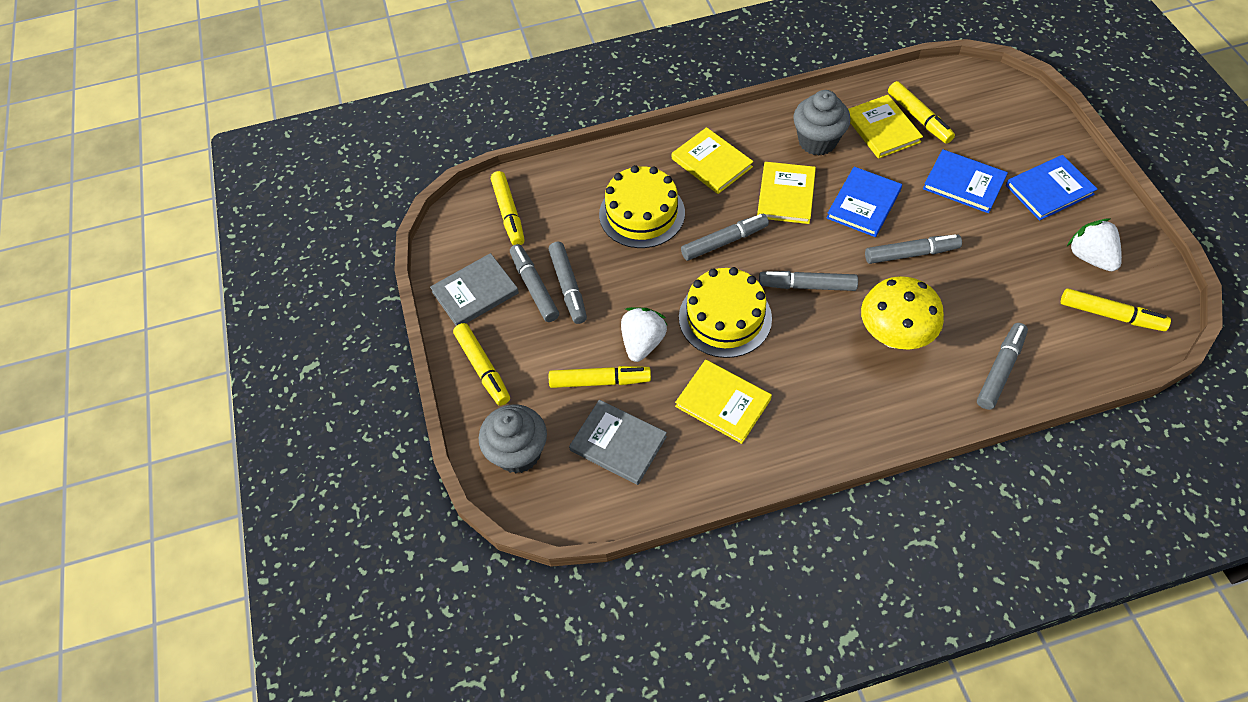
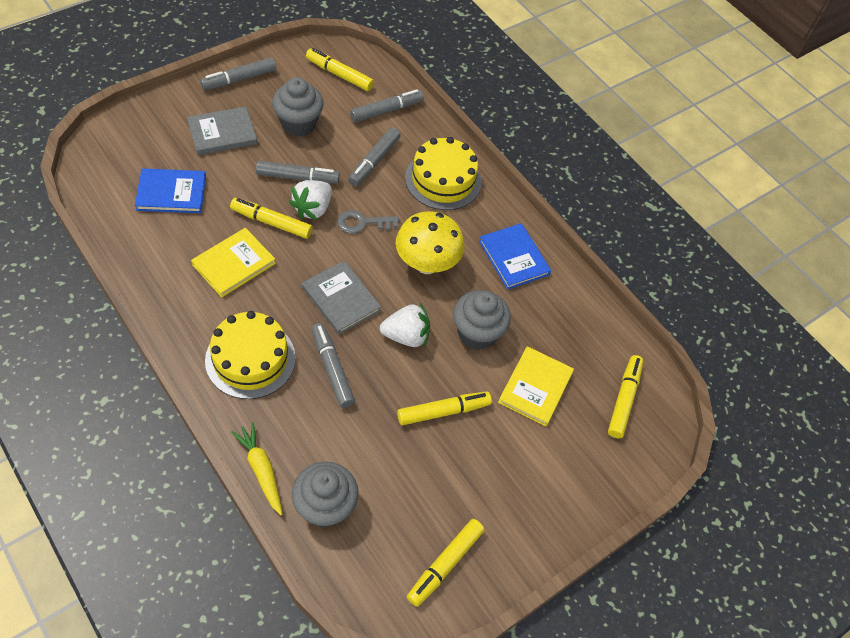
blue book: 3 -> 2
grey cupcake: 2 -> 3
grey key: 0 -> 1
grey marker: 6 -> 5
yellow book: 4 -> 2
yellow carrot: 0 -> 1

